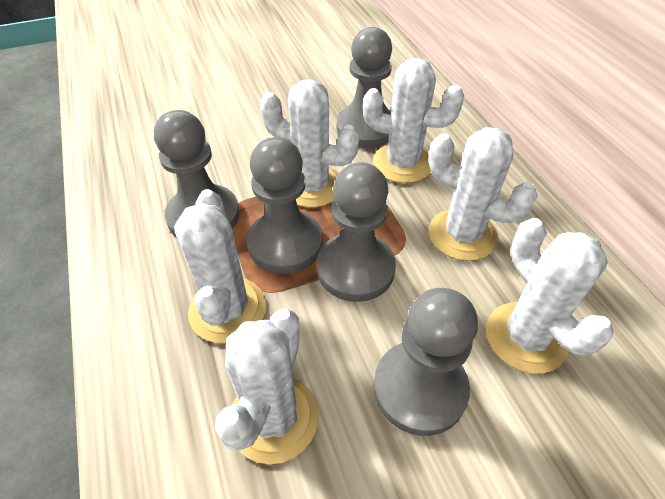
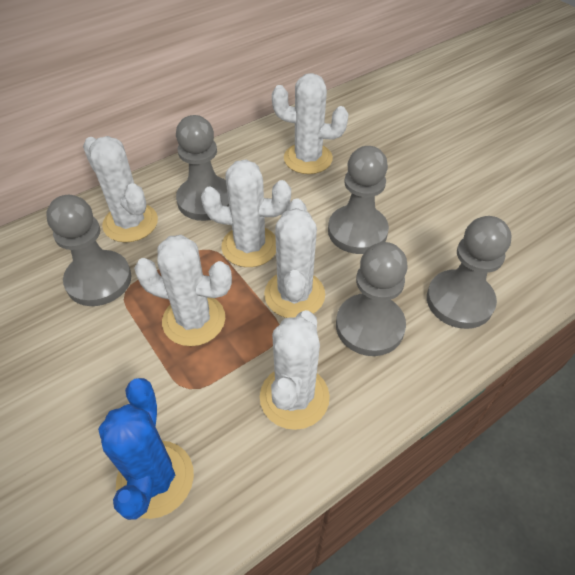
blue cactus: 0 -> 1

